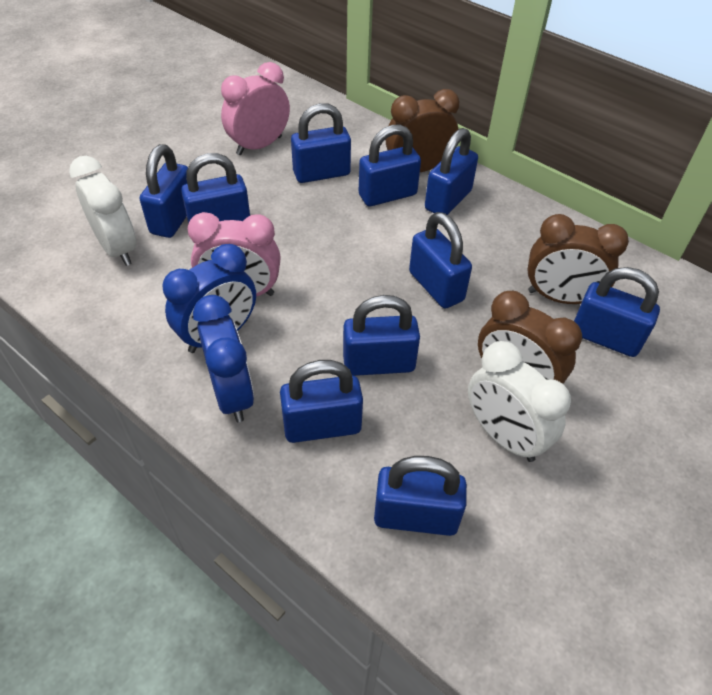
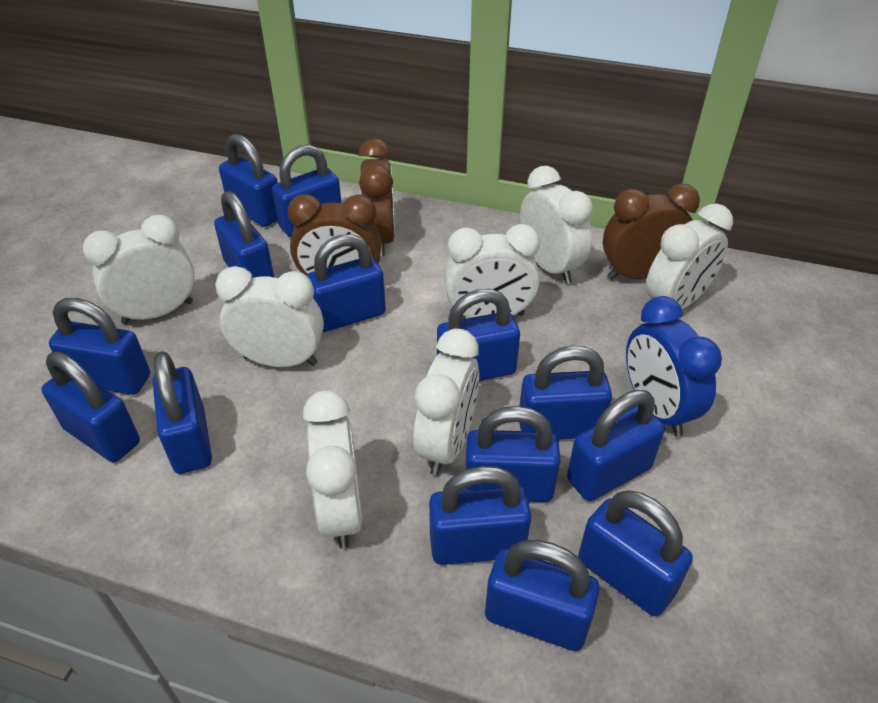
blue clock: 2 -> 1
blue padlock: 10 -> 14
pink clock: 2 -> 0
white clock: 2 -> 7

